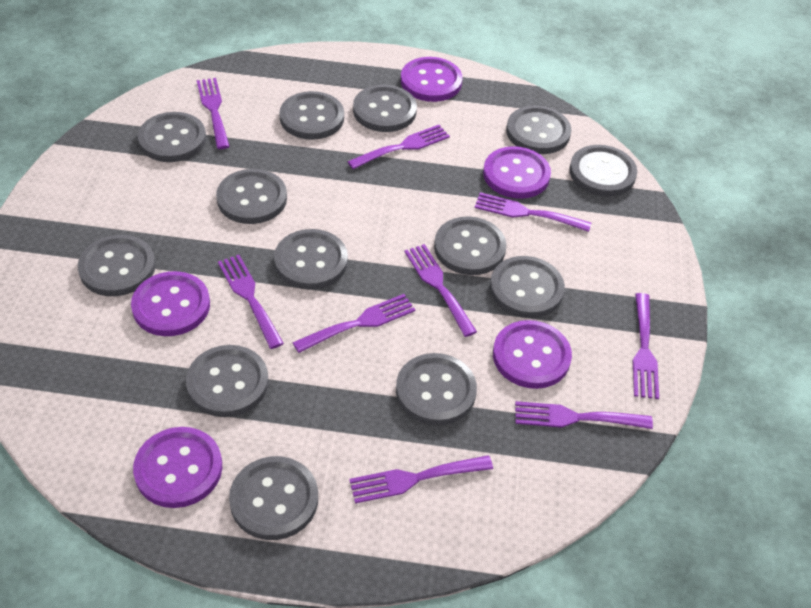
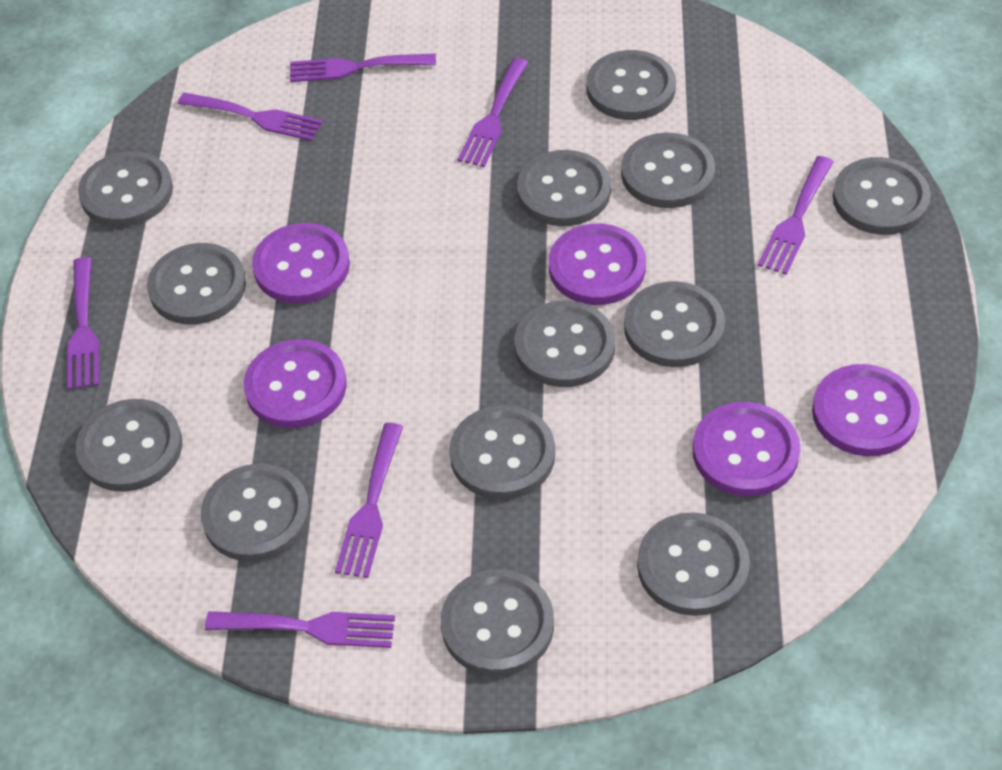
purple fork: 9 -> 7

